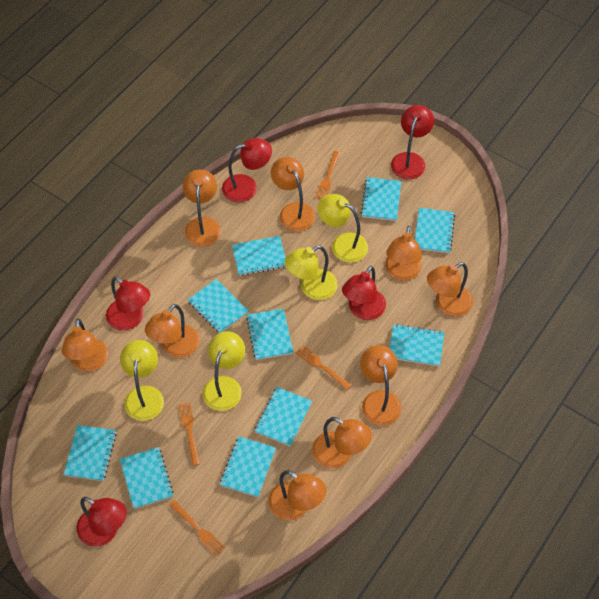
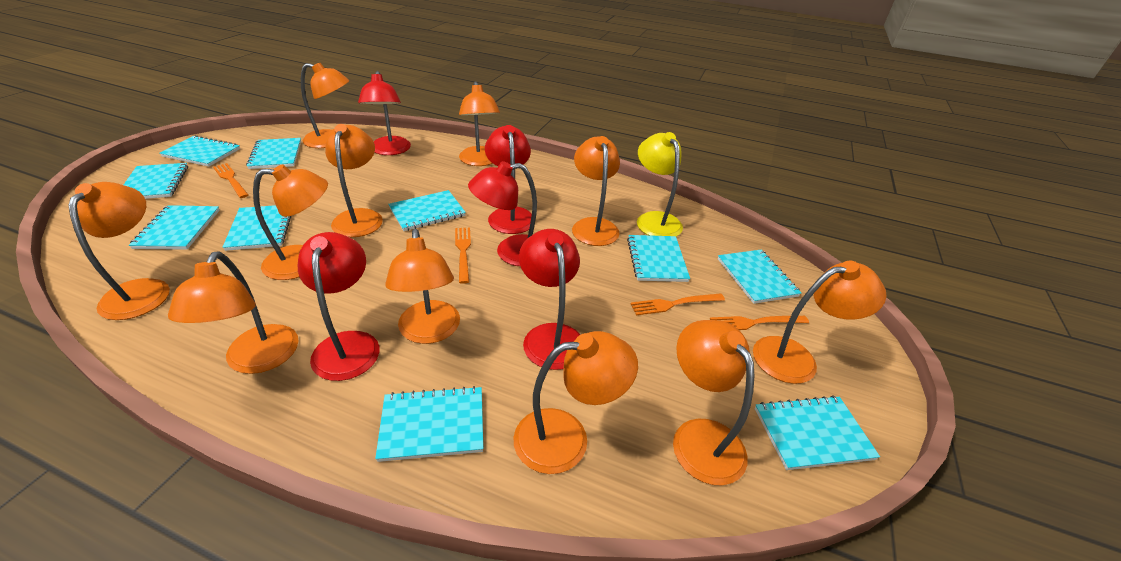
orange lamp: 9 -> 11
yellow lamp: 4 -> 1

